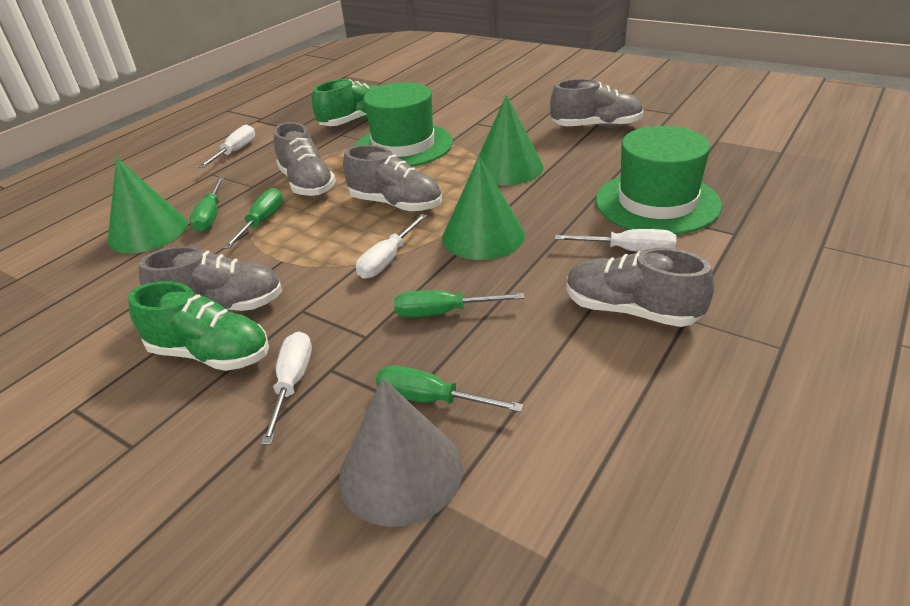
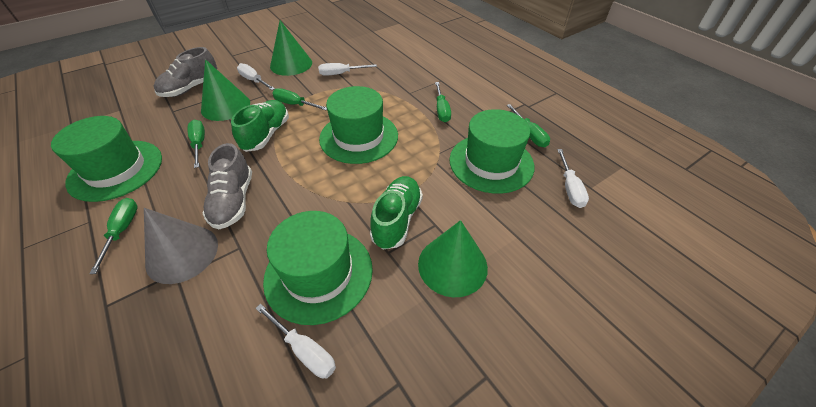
green hat: 2 -> 4
green screwdriver: 4 -> 5
grey shoe: 5 -> 2

